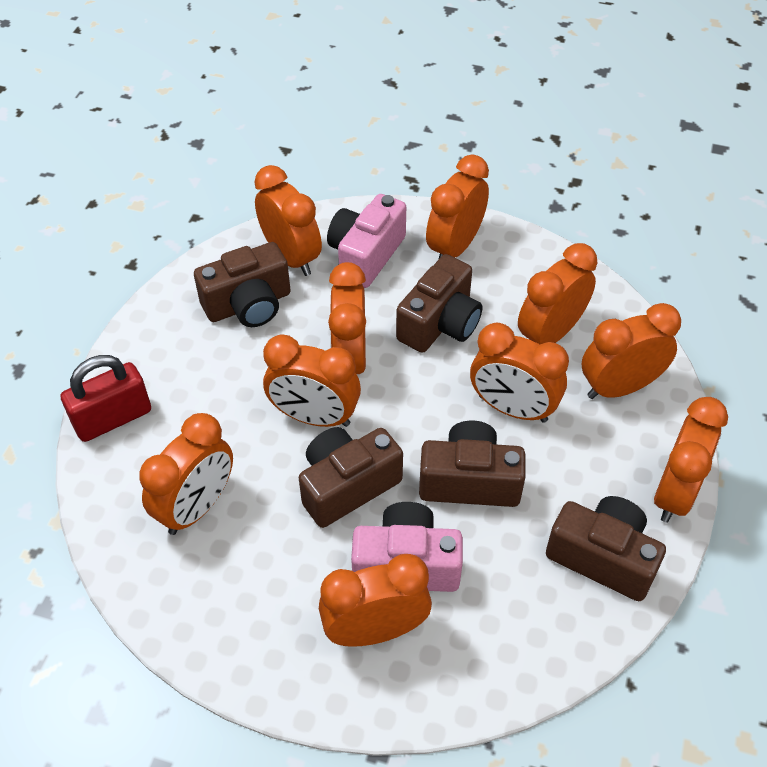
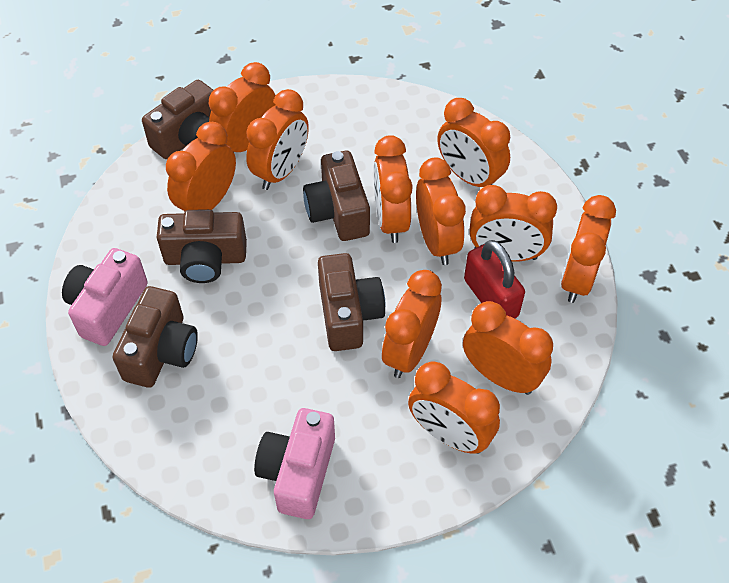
orange clock: 10 -> 11

